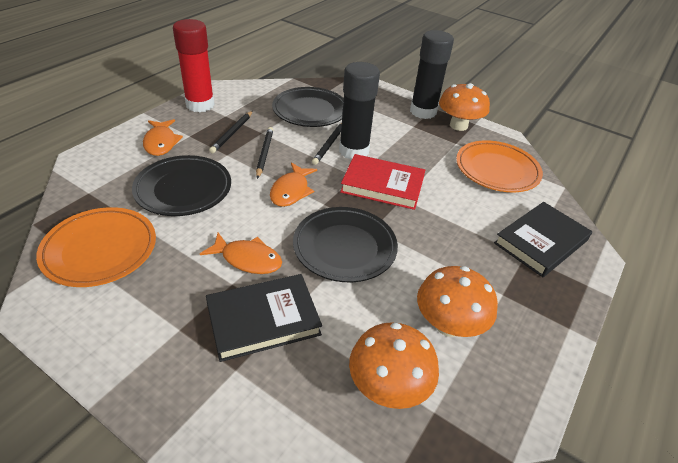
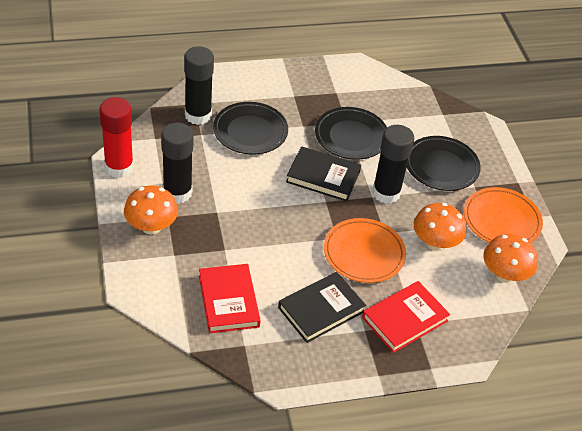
black glue stick: 2 -> 3
black pencil: 3 -> 0
orange fish: 3 -> 0
red book: 1 -> 2

